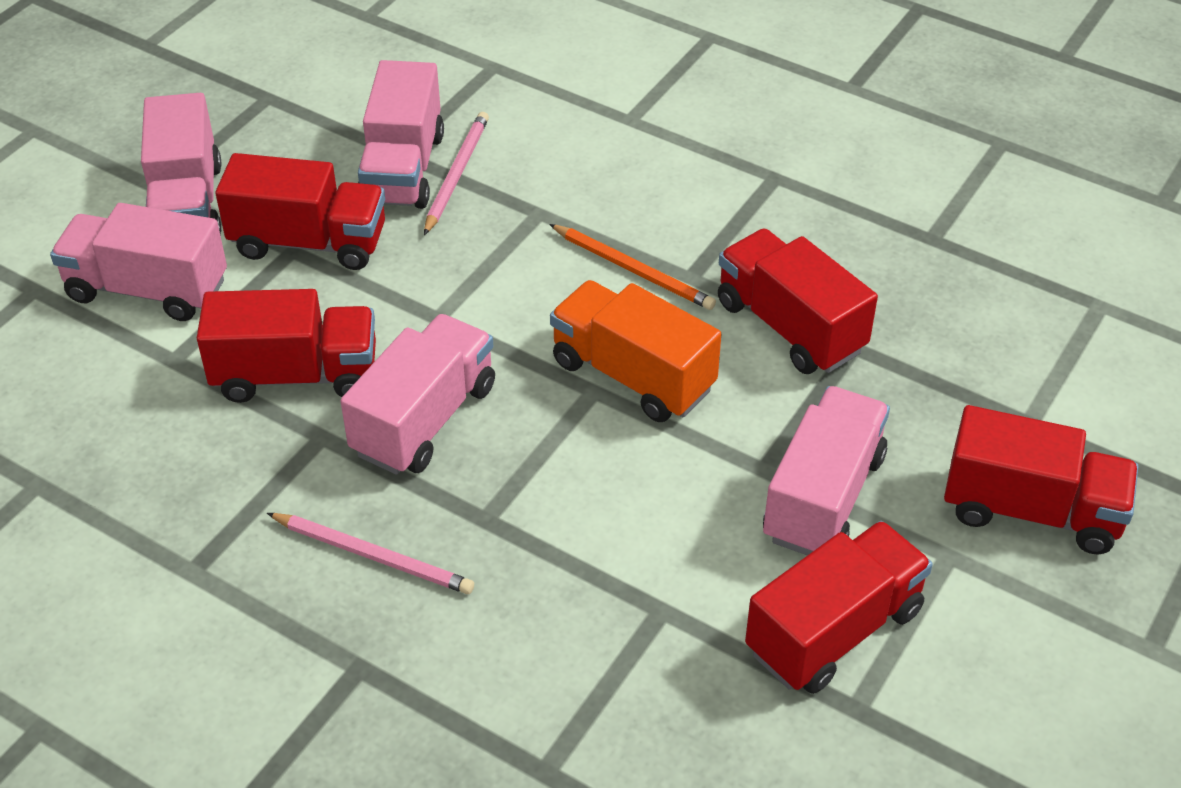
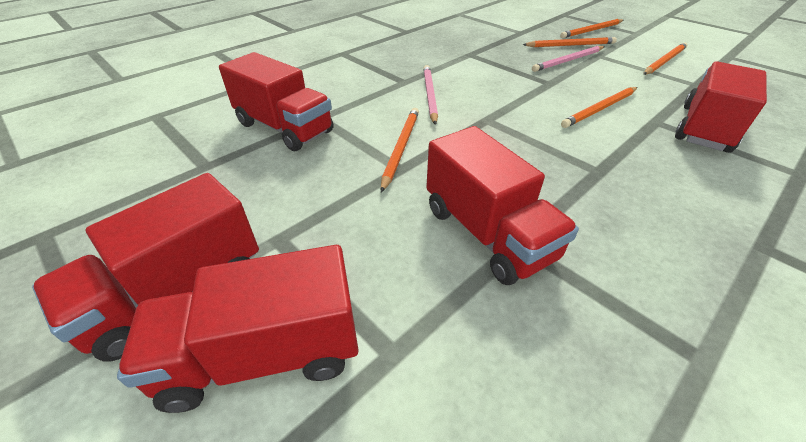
orange pencil: 1 -> 5
orange truck: 1 -> 0
pink truck: 5 -> 0

